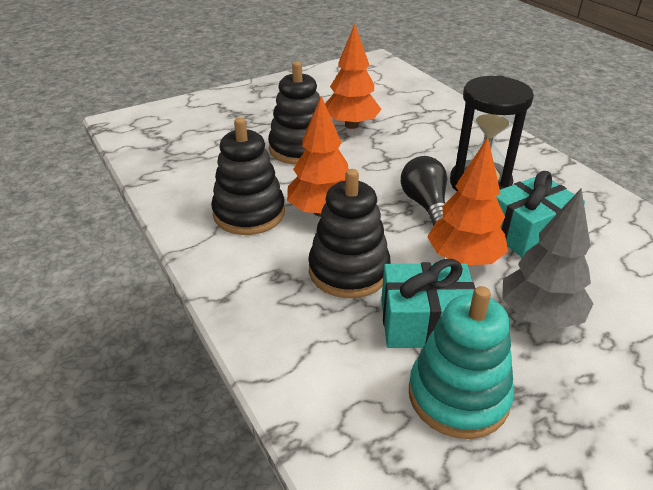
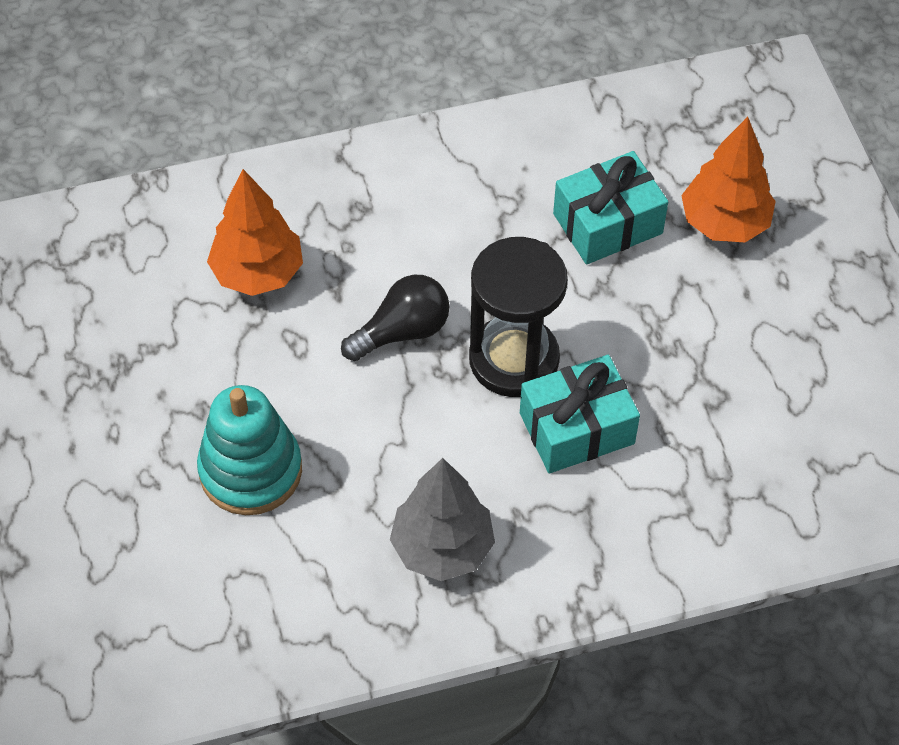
black stacking toy: 3 -> 0
orange tree: 3 -> 2

